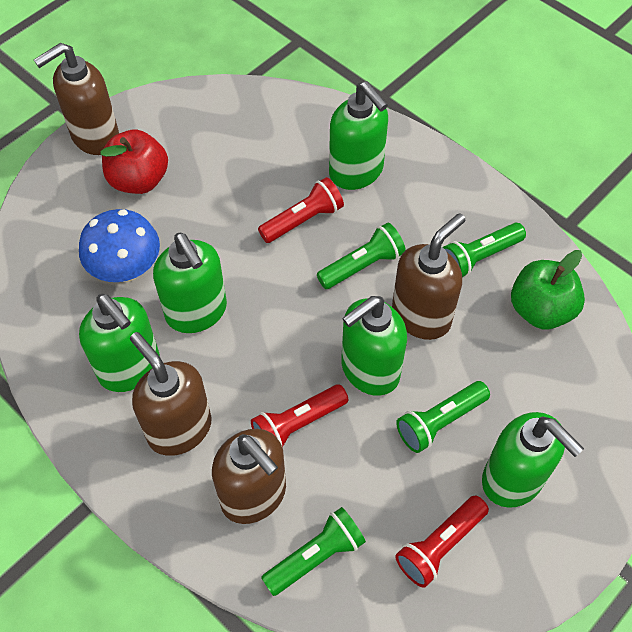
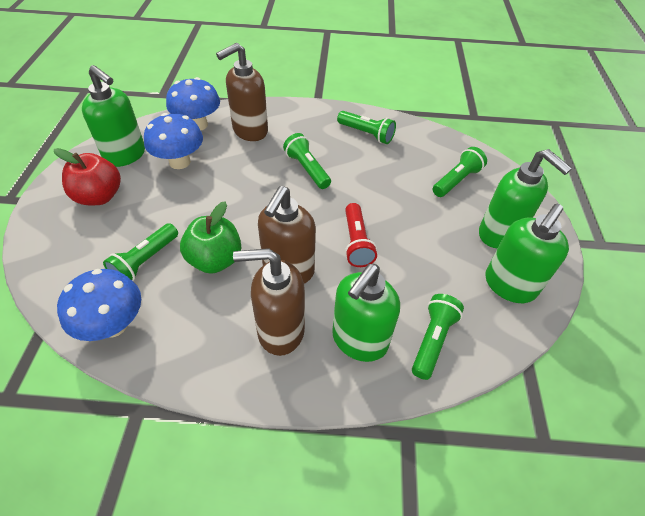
blue mushroom: 1 -> 3
brown soap dispenser: 4 -> 3
green flashlight: 4 -> 5
green soap dispenser: 5 -> 4
red flashlight: 3 -> 1

